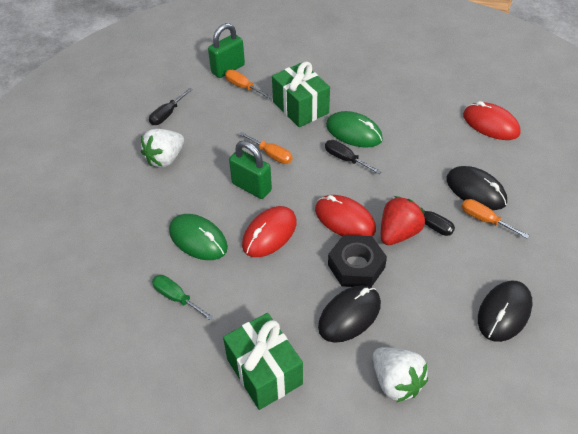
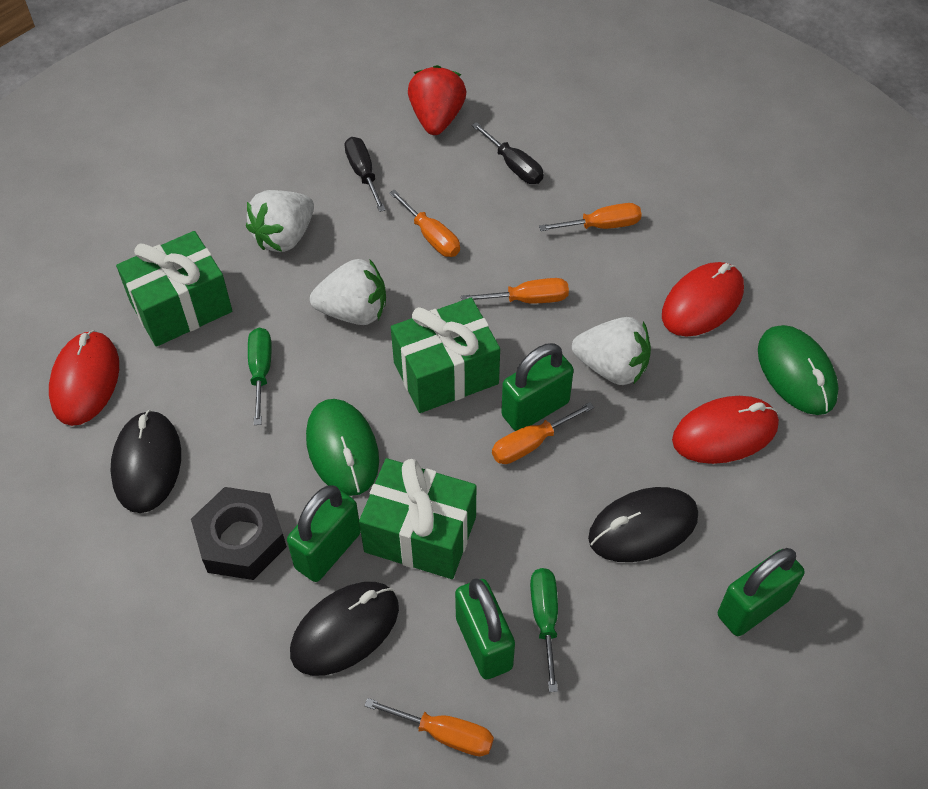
black screwdriver: 3 -> 2
green gift: 2 -> 3
green padlock: 2 -> 4
green screwdriver: 1 -> 2
orange screwdriver: 3 -> 5
white strawberry: 2 -> 3

